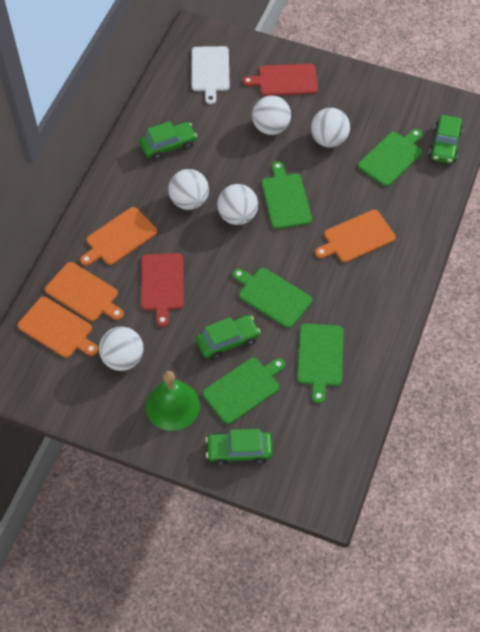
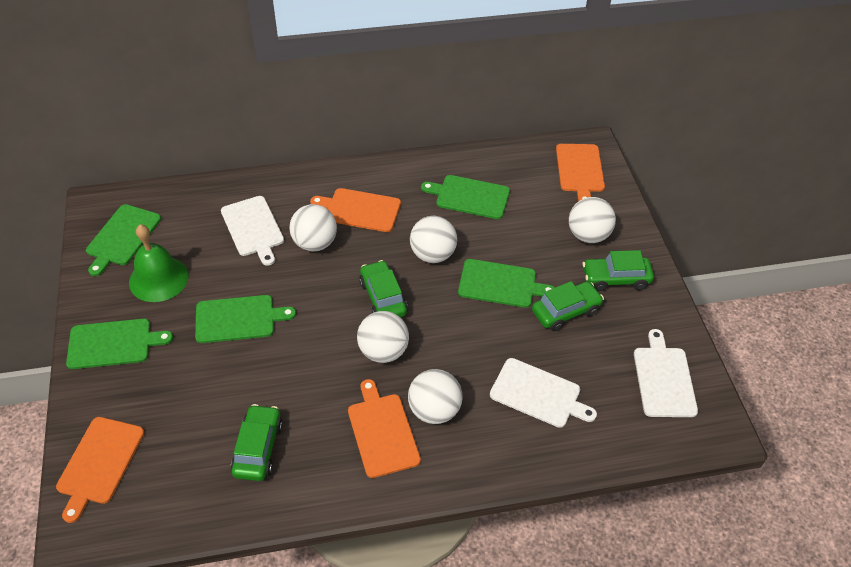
red cutting board: 2 -> 0
white cutting board: 1 -> 3

